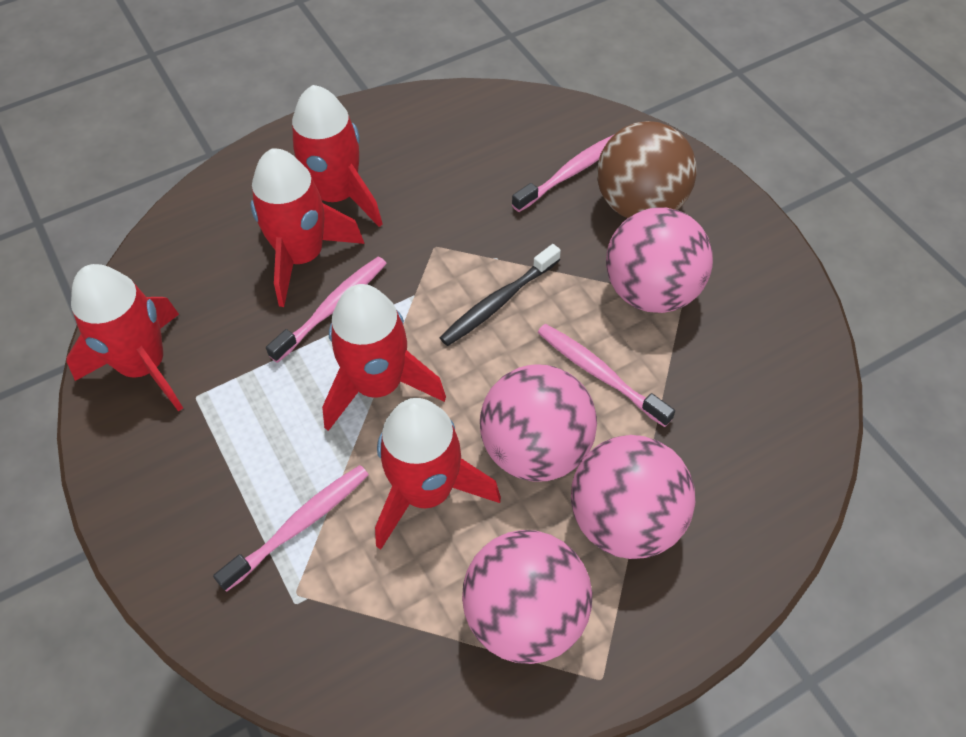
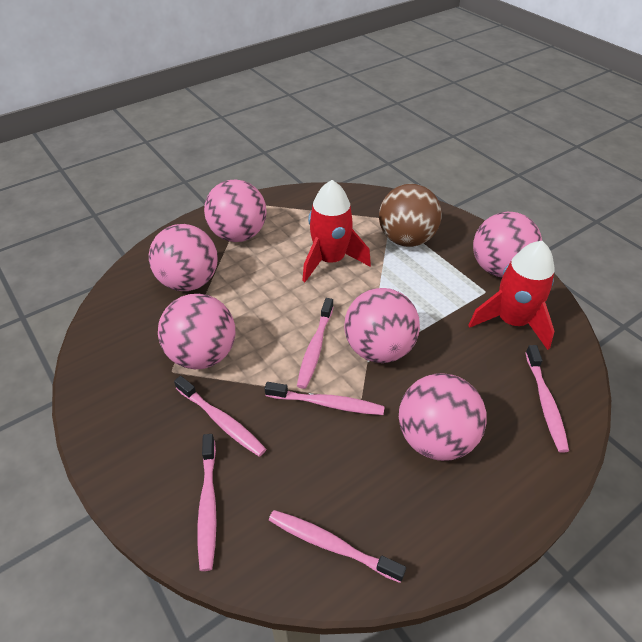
black toothbrush: 1 -> 0
pink ball: 4 -> 6
pink toothbrush: 4 -> 6
red rocket: 5 -> 2

